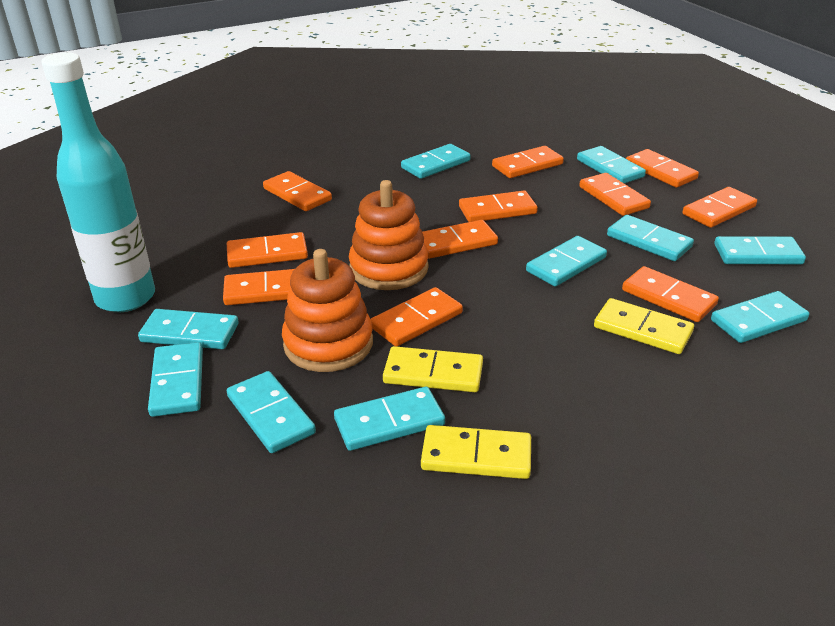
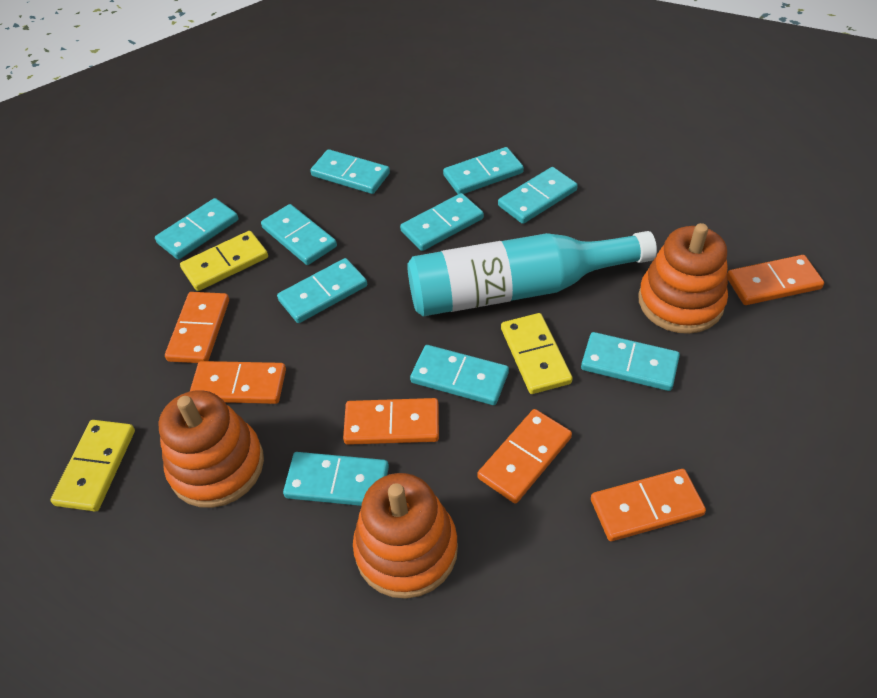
orange domino: 11 -> 6
orange stacking toy: 2 -> 3

